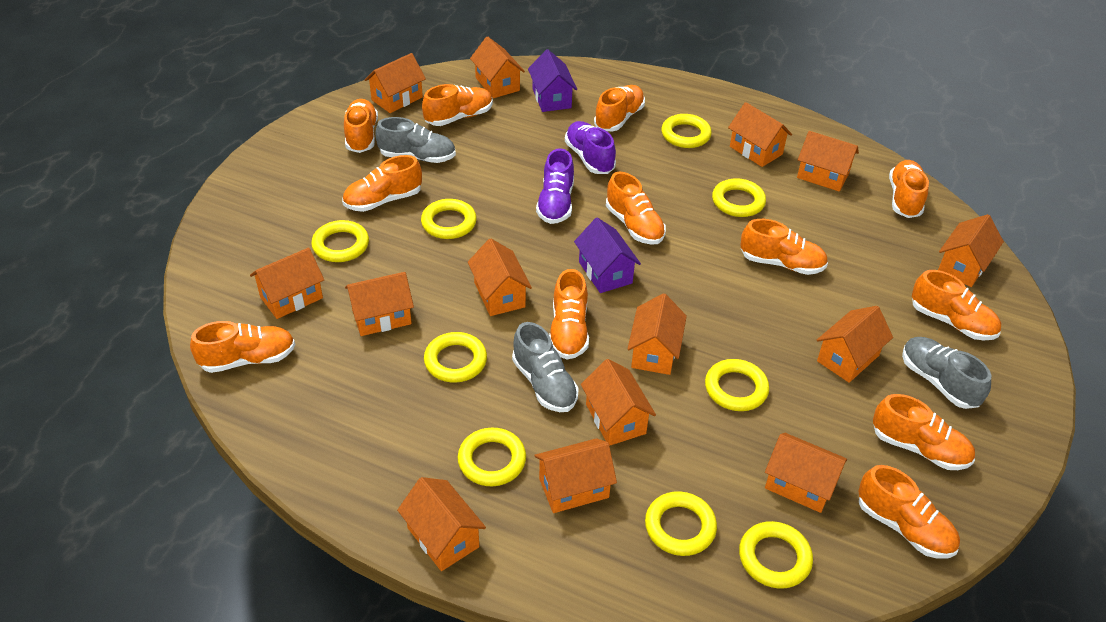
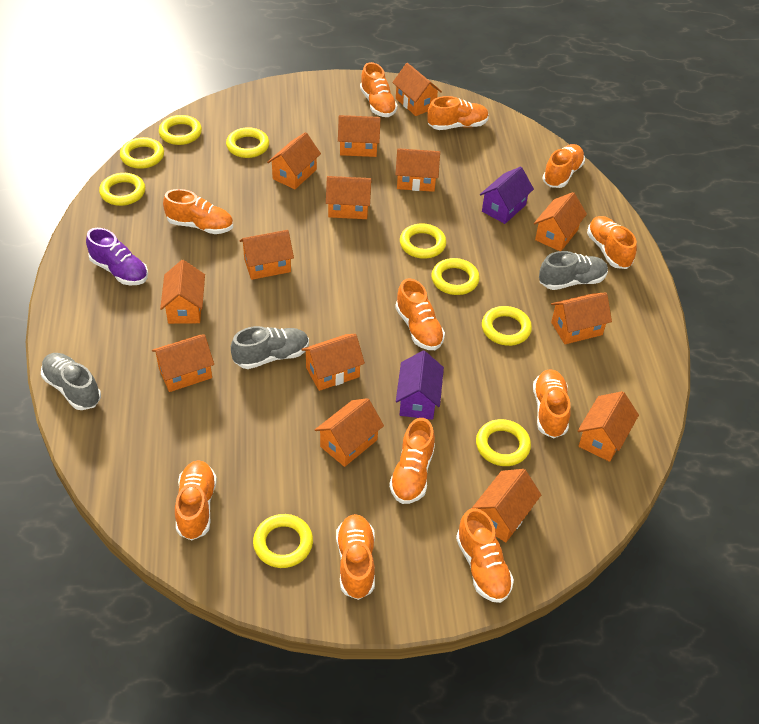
orange shoe: 12 -> 11
purple shoe: 2 -> 1

